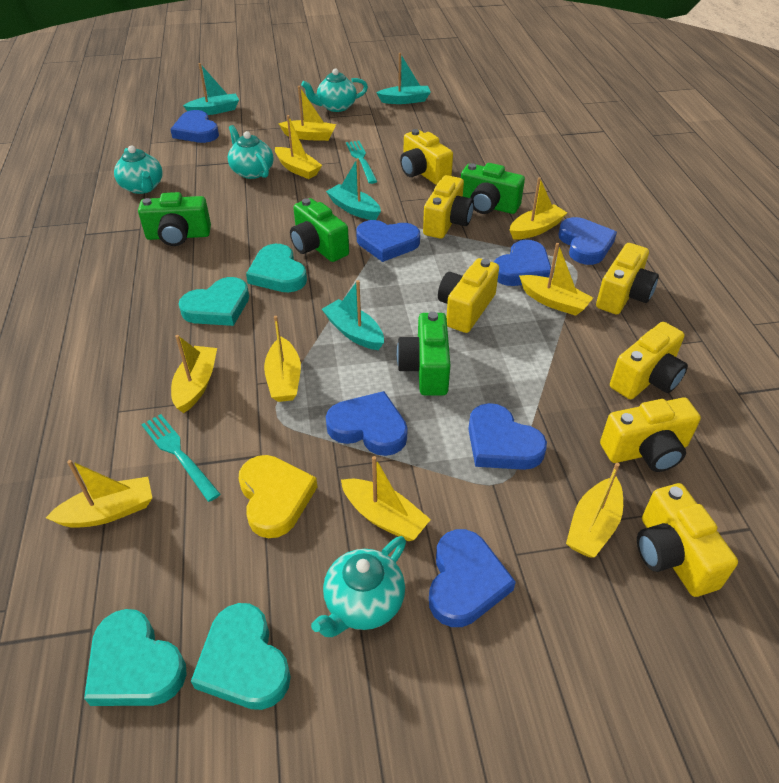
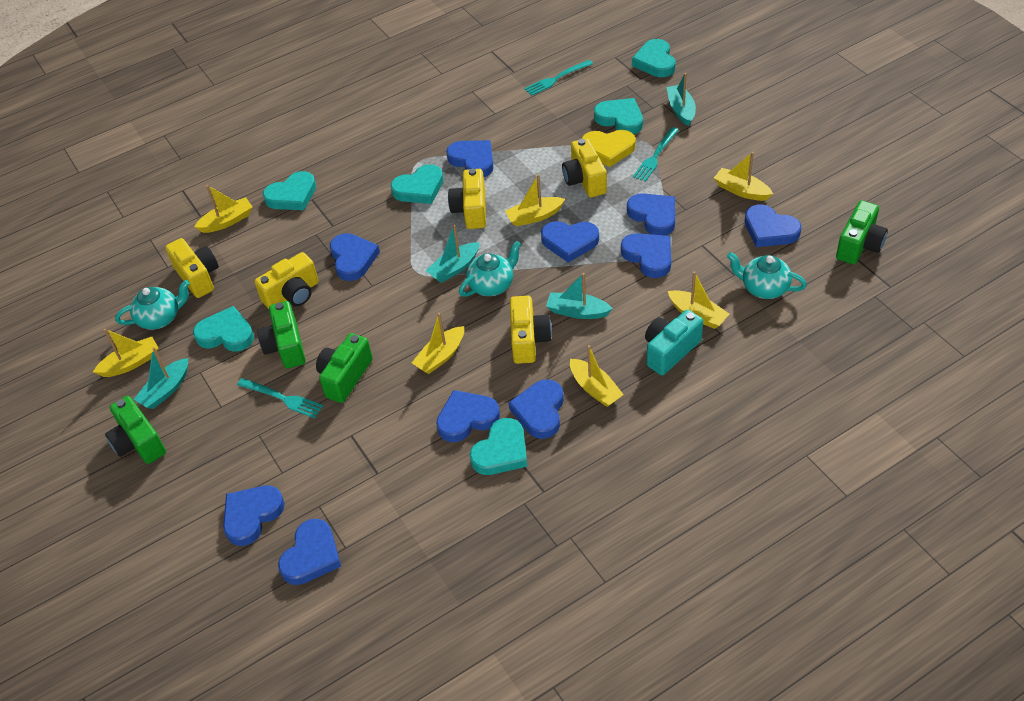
blue heart: 7 -> 10
turquoise camera: 0 -> 1
turquoise fork: 2 -> 3
turquoise heart: 4 -> 6
turquoise teapot: 4 -> 3
yellow boat: 9 -> 7
yellow camera: 7 -> 5

